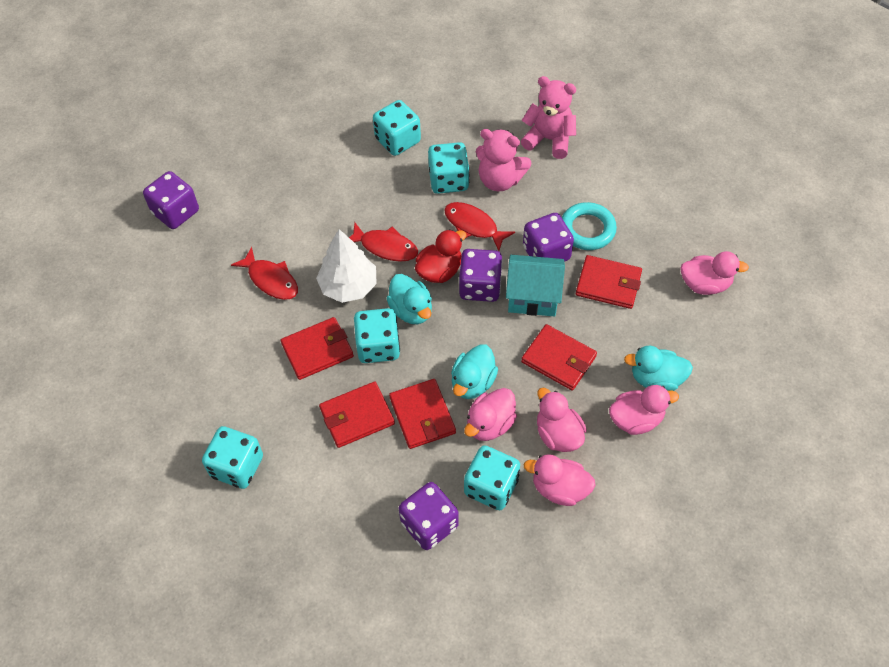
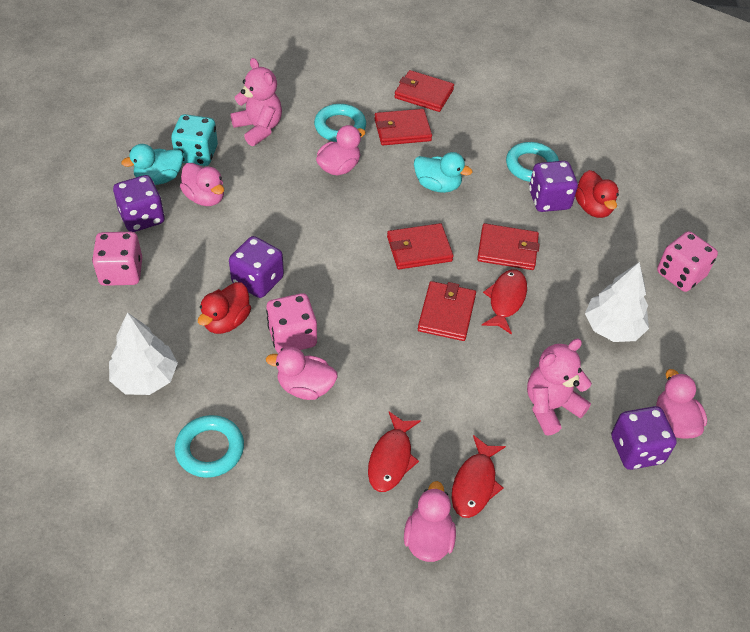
pink dice: 0 -> 3
red duck: 1 -> 2
turquoise dice: 5 -> 1
turquoise duck: 3 -> 2
turquoise house: 1 -> 0
turquoise ring: 1 -> 3
white tree: 1 -> 2

